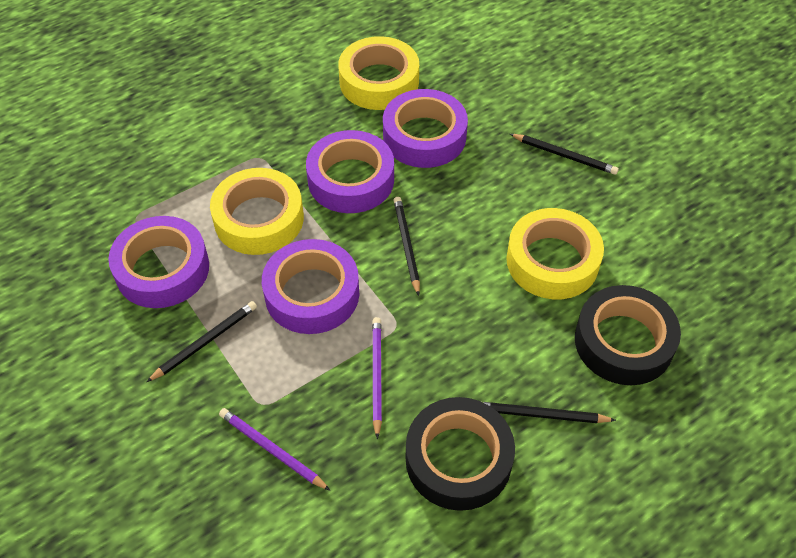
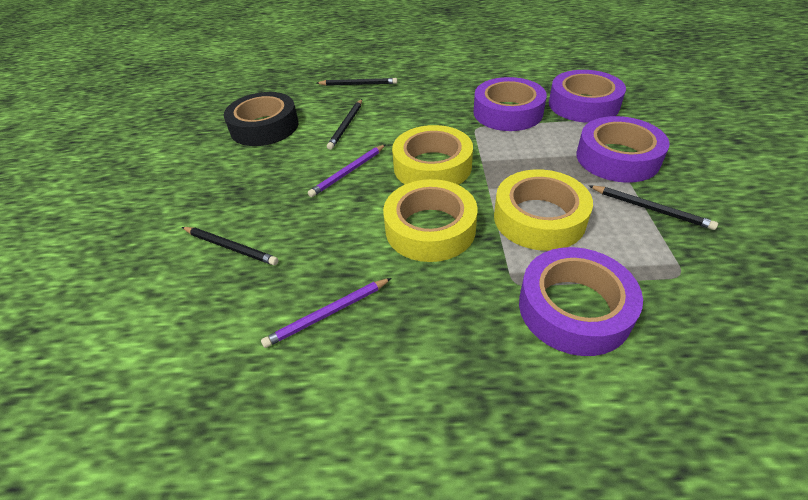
black tape: 2 -> 1

